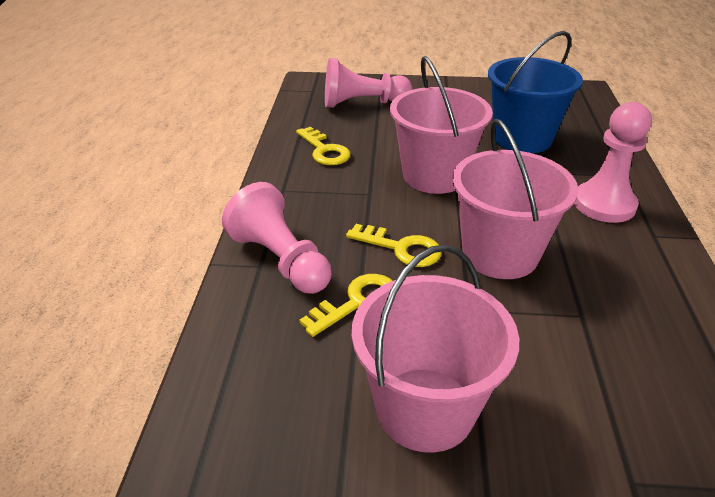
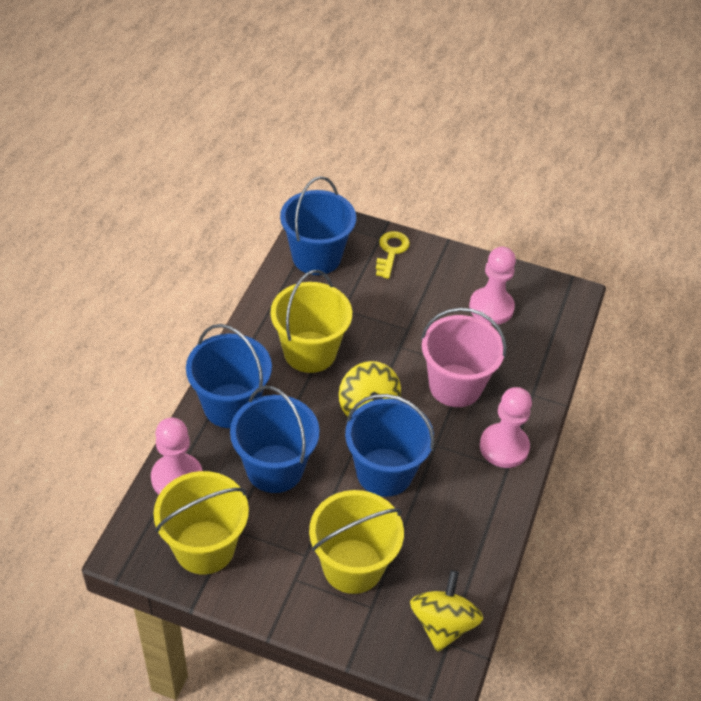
blue bucket: 1 -> 4
pink bucket: 3 -> 1
yellow bucket: 0 -> 3
yellow key: 3 -> 1
yellow spinning top: 0 -> 2

